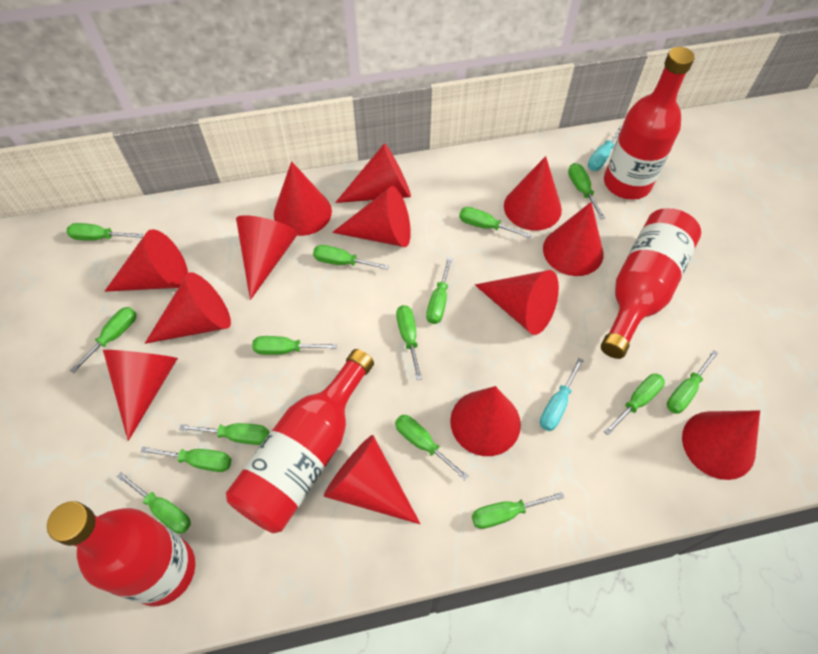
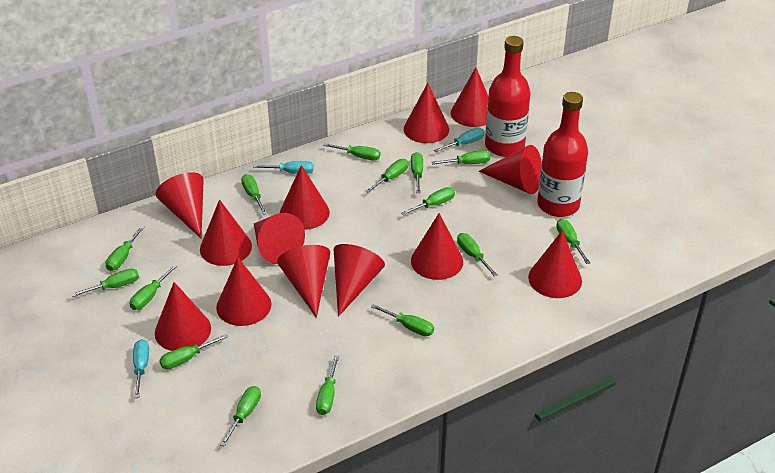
red bottle: 4 -> 2
turquoise screwdriver: 2 -> 3

